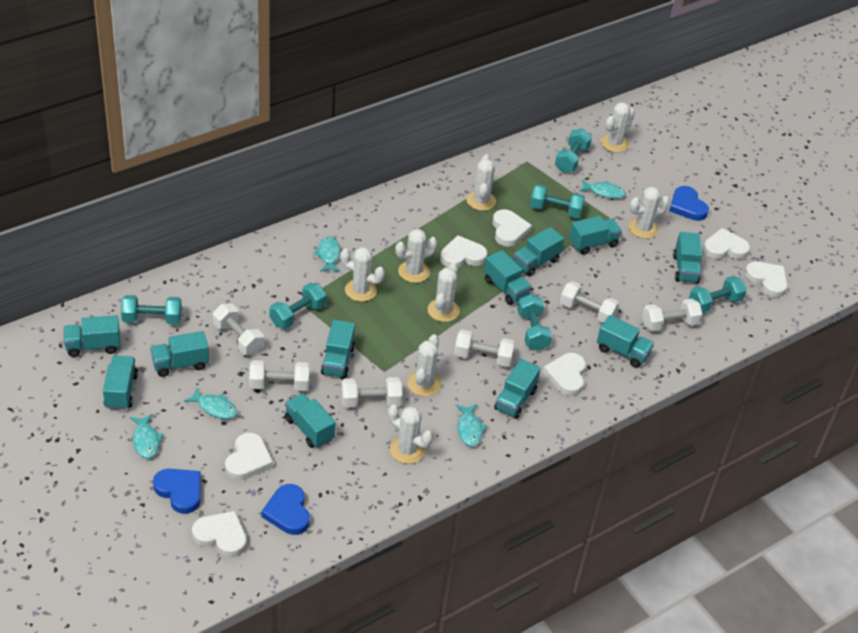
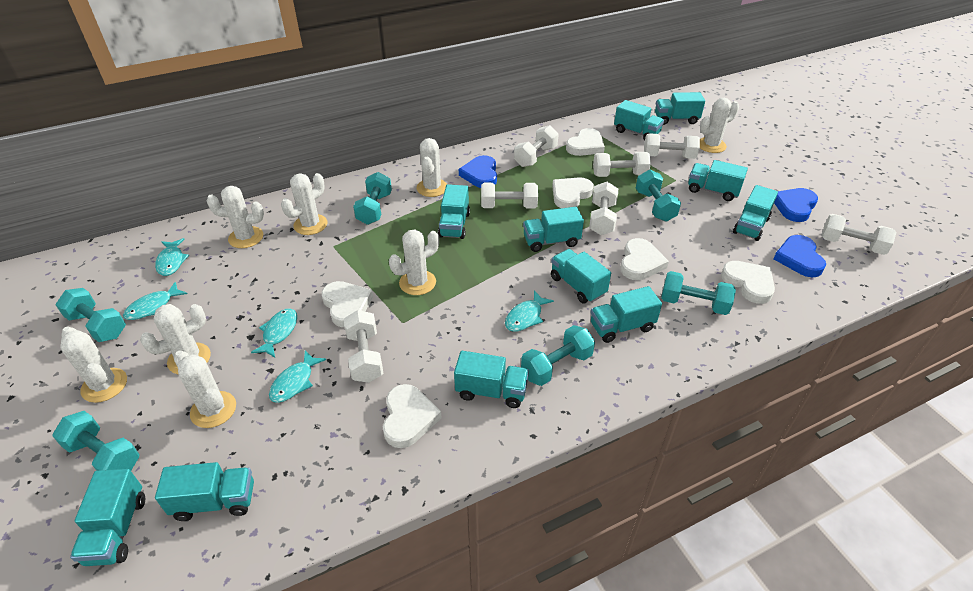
white dumbbell: 6 -> 7
white heart: 7 -> 6

